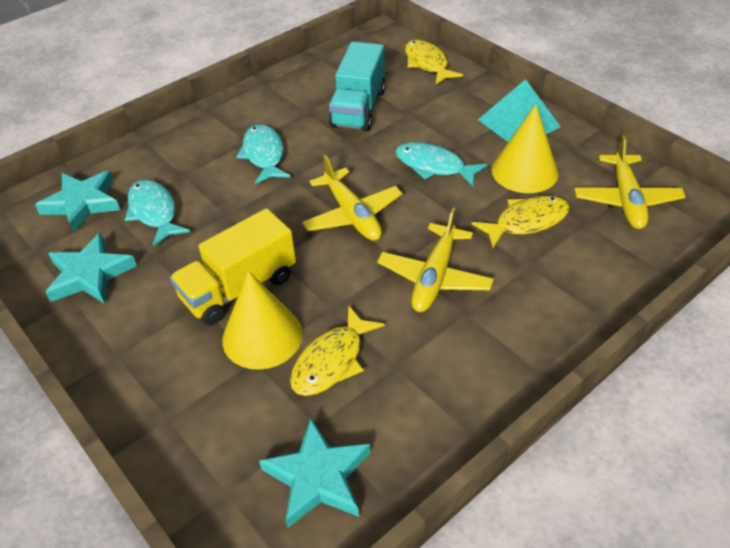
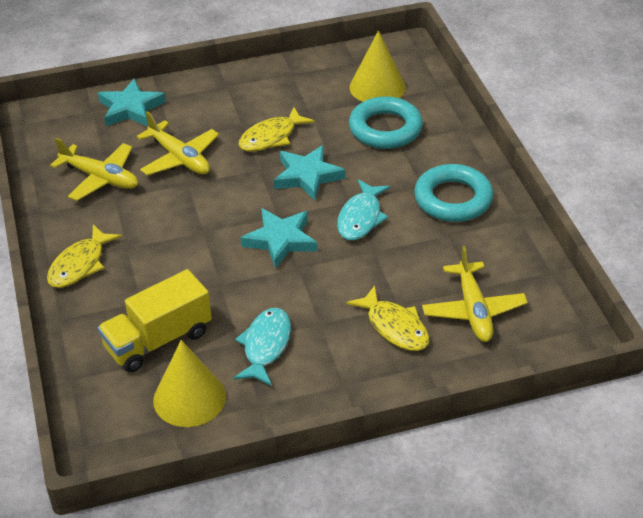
turquoise fish: 3 -> 2
turquoise pyramid: 1 -> 0
turquoise ring: 0 -> 2
turquoise truck: 1 -> 0

